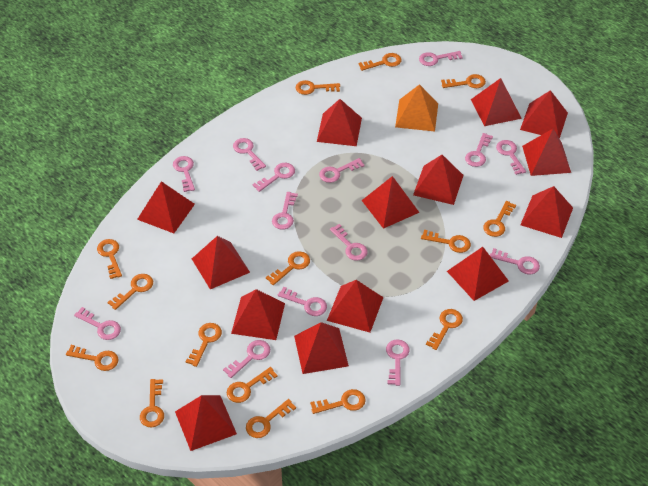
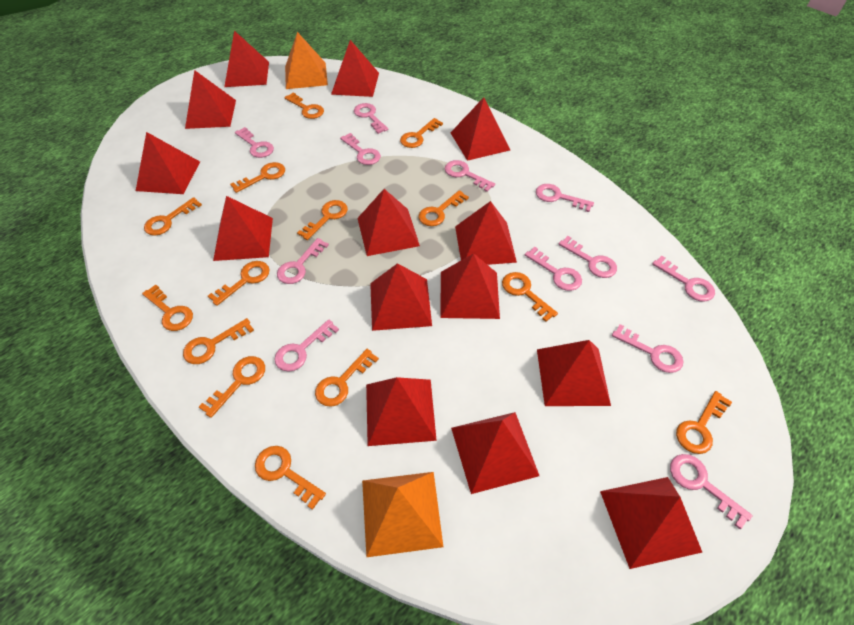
orange key: 15 -> 14
orange pyramid: 1 -> 2
pink key: 14 -> 12

